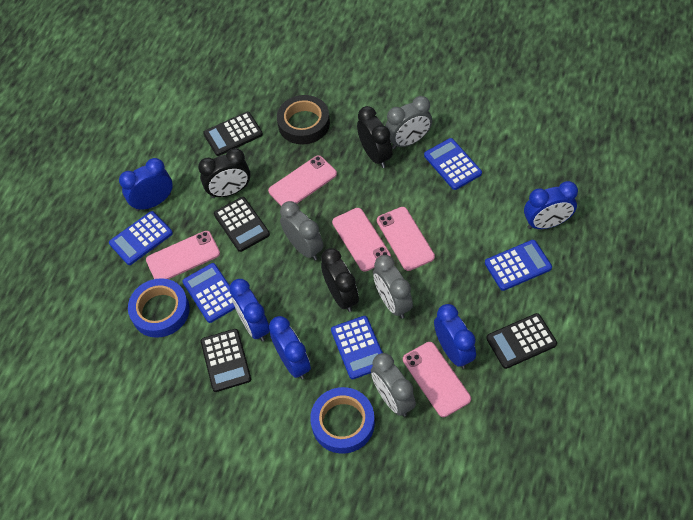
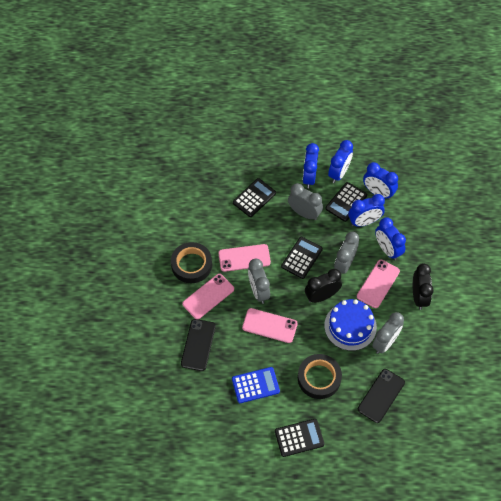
black clock: 3 -> 2
black phone: 0 -> 2
black tape: 1 -> 2
blue cake: 0 -> 1
blue calculator: 5 -> 1
blue tape: 2 -> 0
pink phone: 5 -> 4

